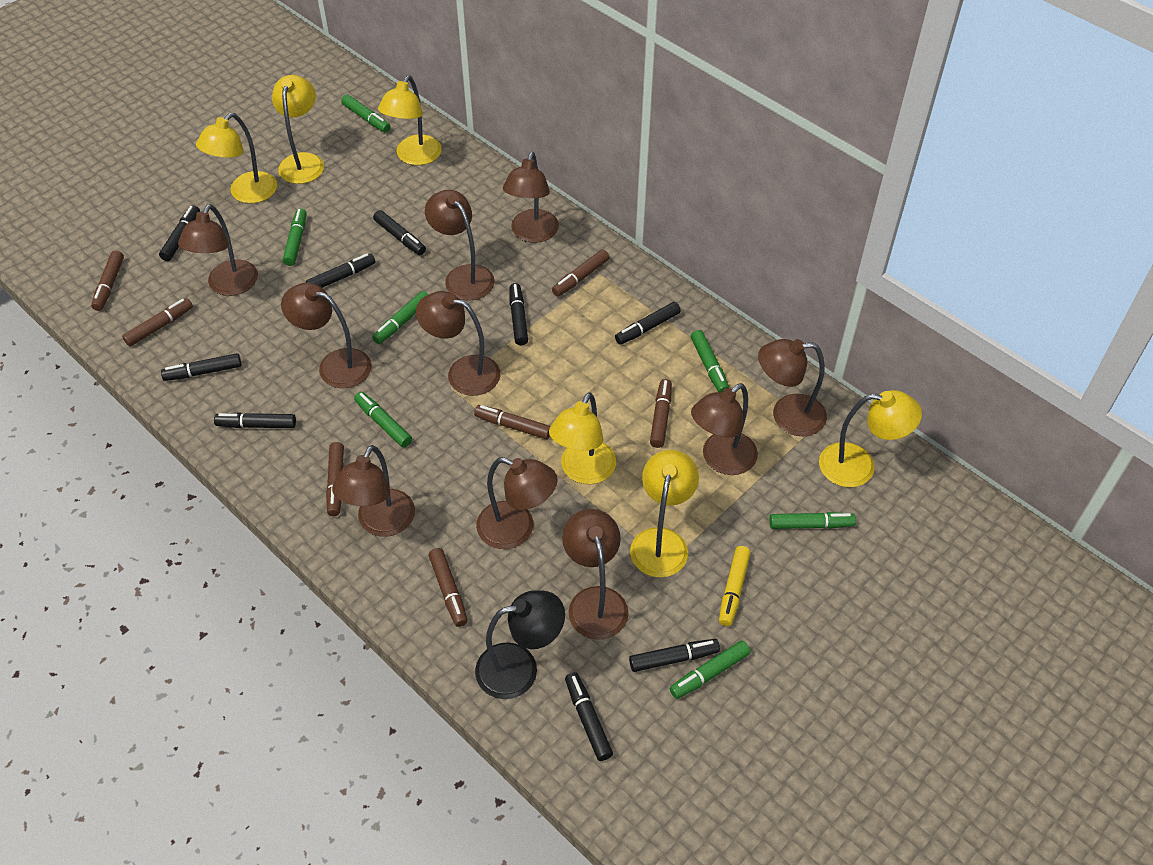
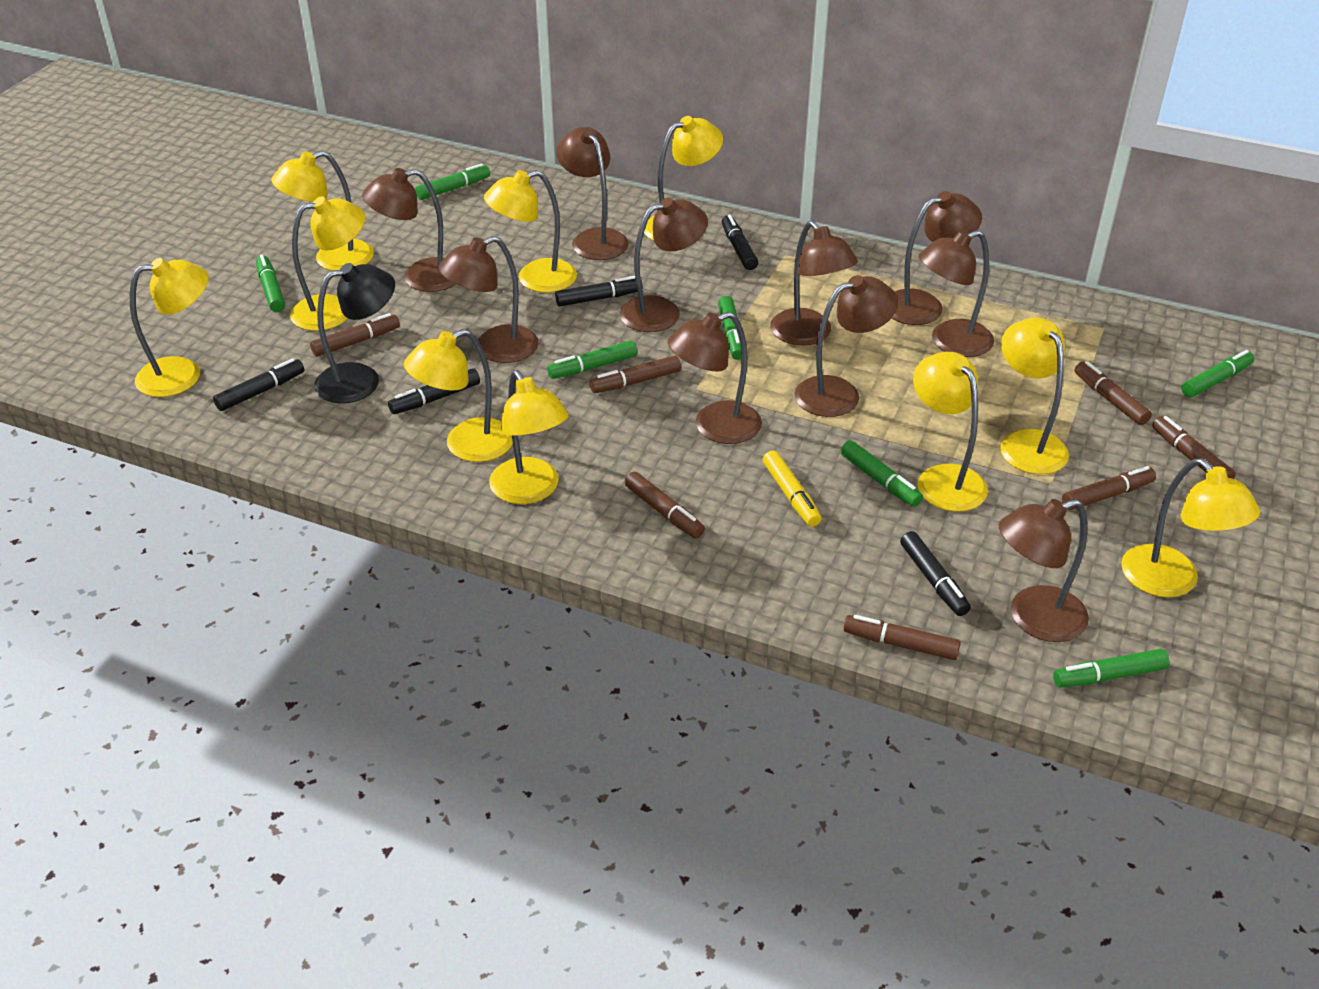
black marker: 9 -> 5
yellow lamp: 6 -> 10

